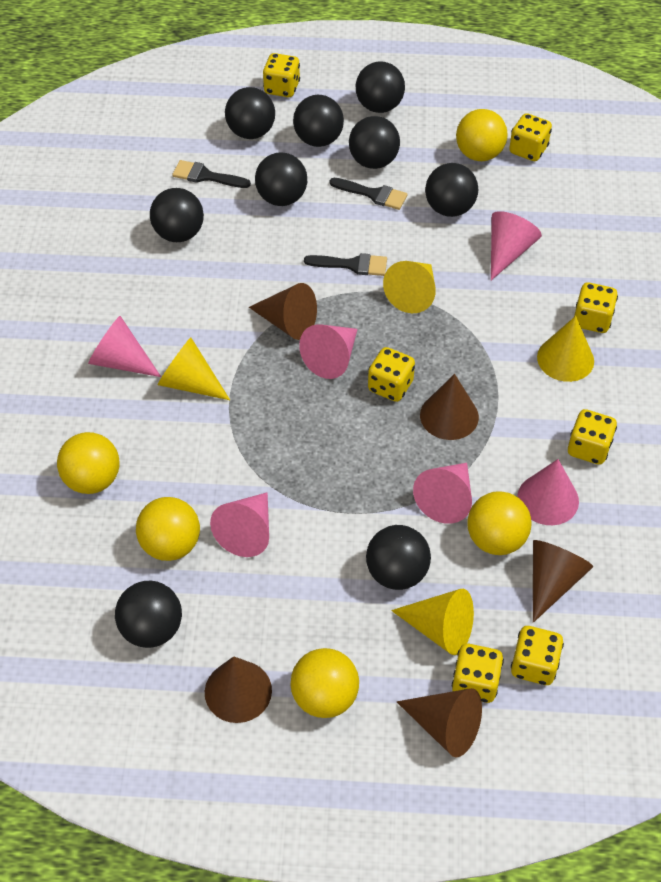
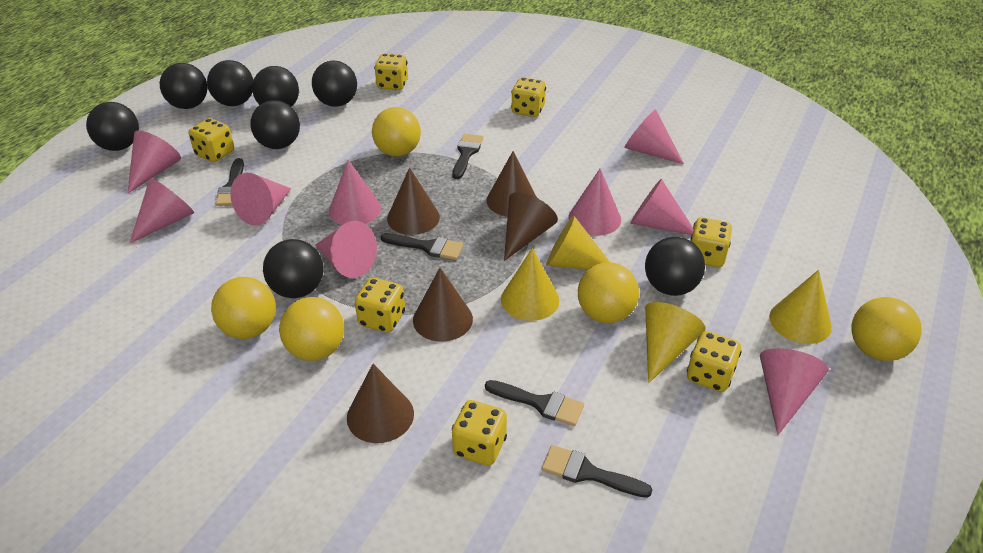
black ball: 9 -> 8
black brush: 3 -> 5
pink cone: 6 -> 9

